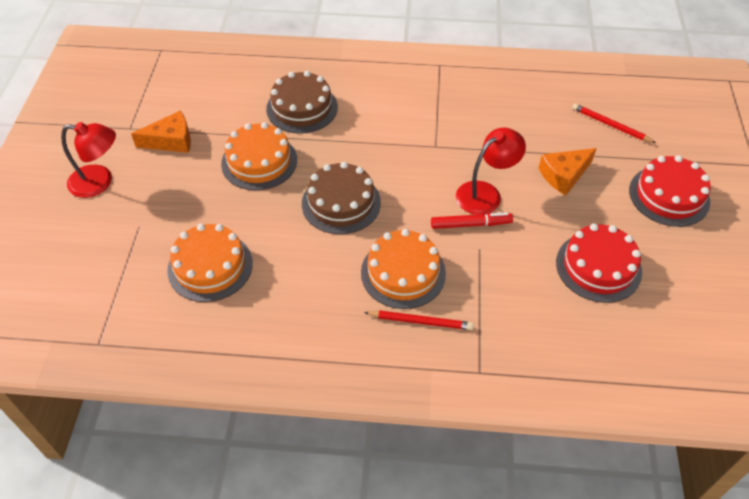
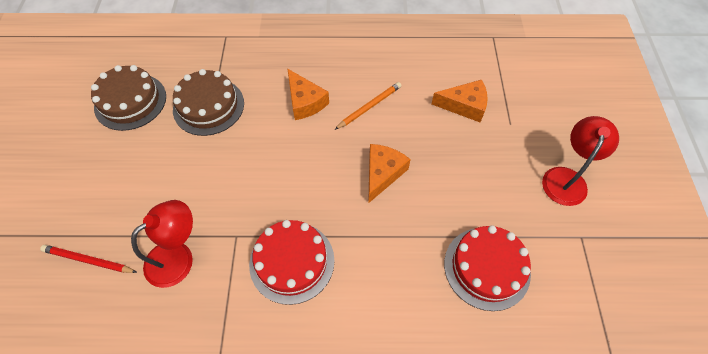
orange cake: 3 -> 0
orange cheese: 2 -> 3
orange pencil: 0 -> 1
red marker: 1 -> 0
red pencil: 2 -> 1

